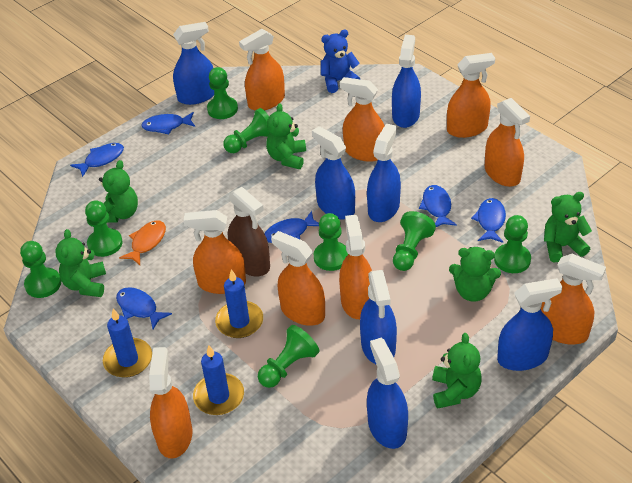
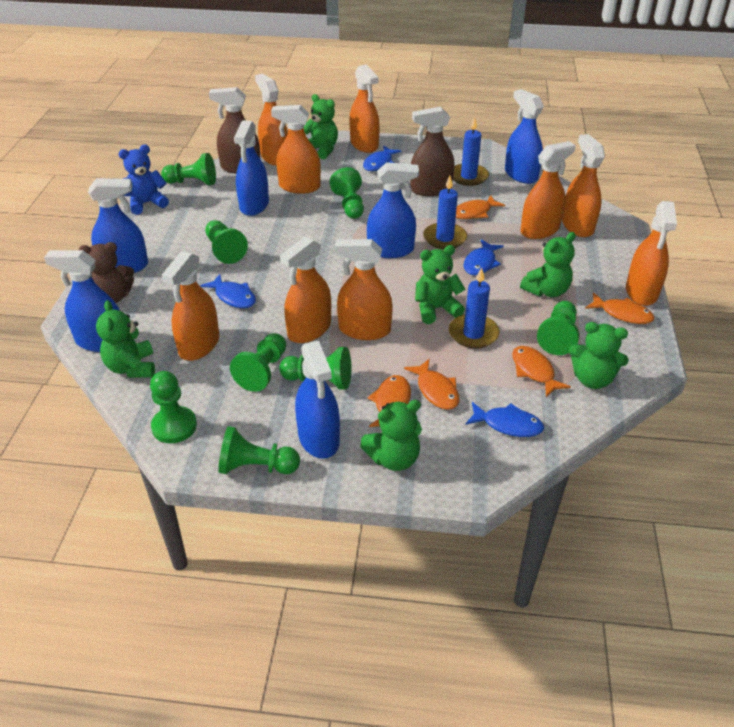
blue fish: 6 -> 4
blue spray bottle: 7 -> 6
brown spray bottle: 1 -> 2
brown teddy bear: 0 -> 1
orange fish: 1 -> 5

